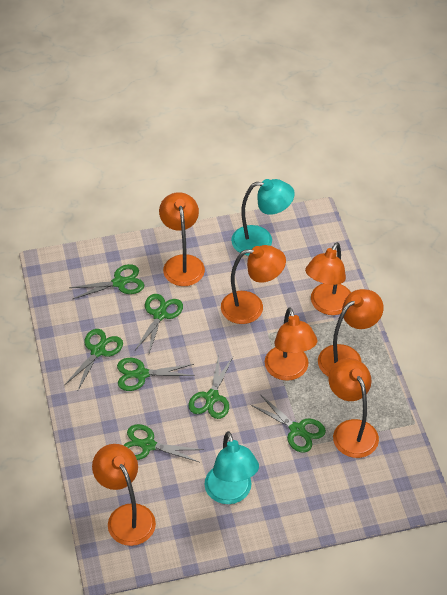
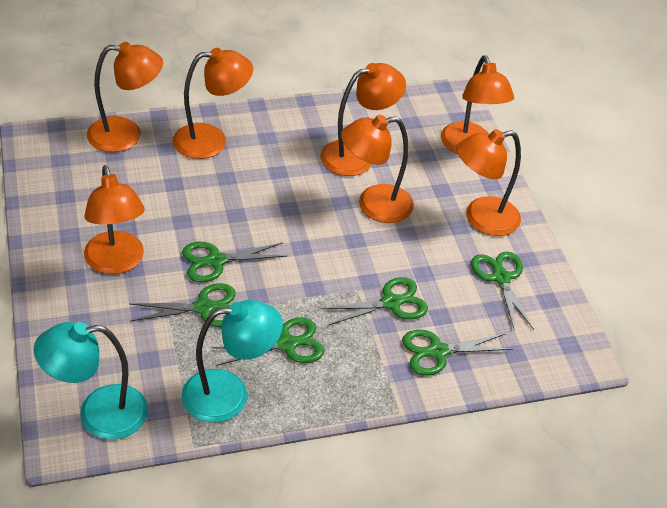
green scissors: 7 -> 6

